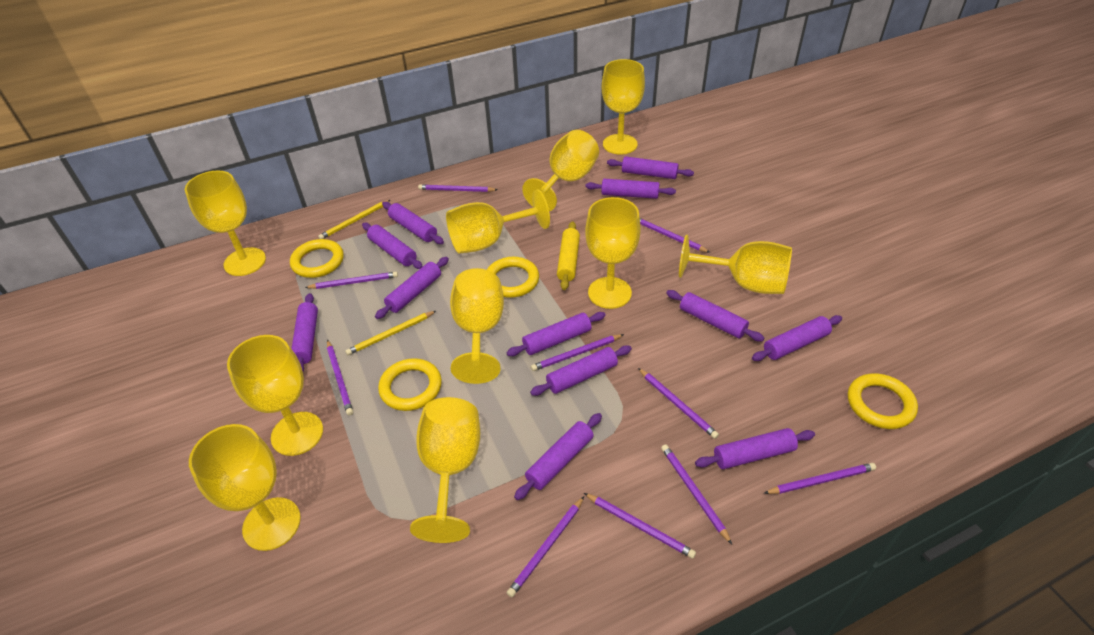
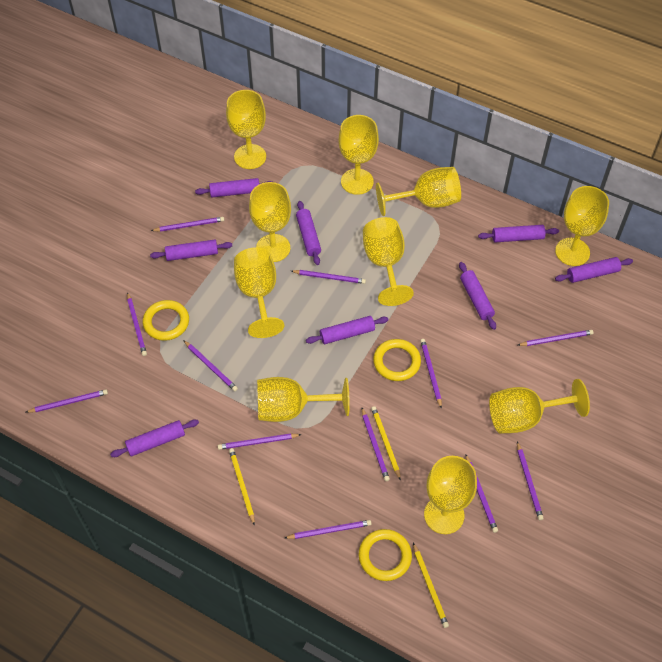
purple pencil: 10 -> 12
purple rolling pin: 12 -> 8
yellow pencil: 2 -> 3
yellow ring: 4 -> 3
yellow rolling pin: 1 -> 0

